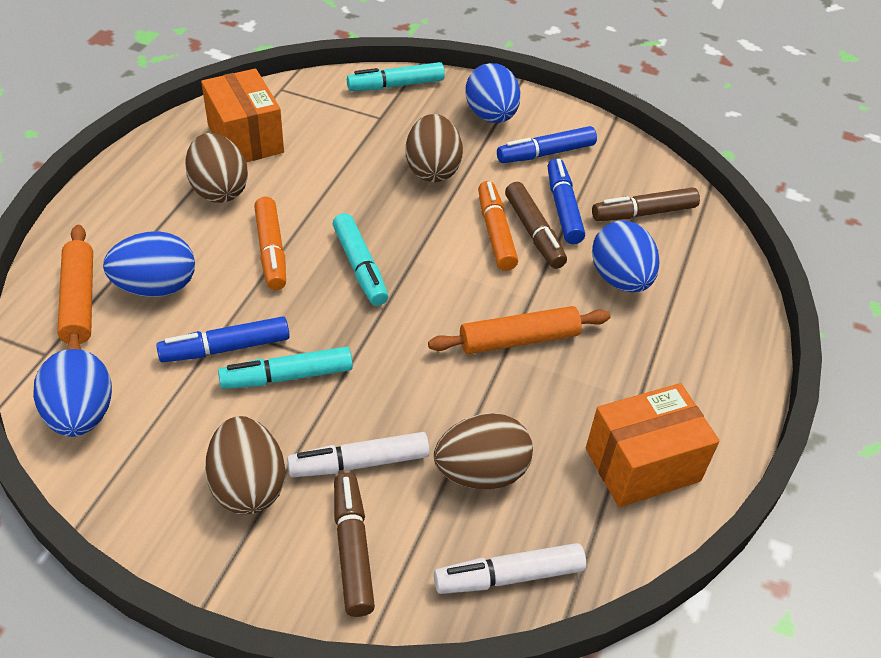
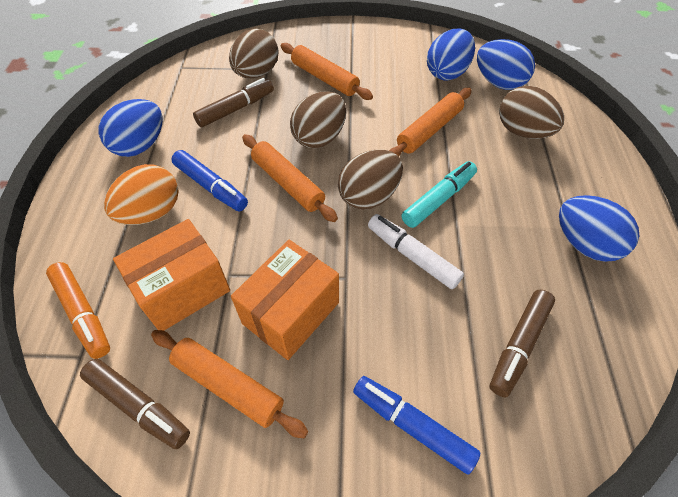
blue marker: 3 -> 2
orange egg: 0 -> 1
orange marker: 2 -> 1
orange rolling pin: 2 -> 4
turquoise marker: 3 -> 1
white marker: 2 -> 1

